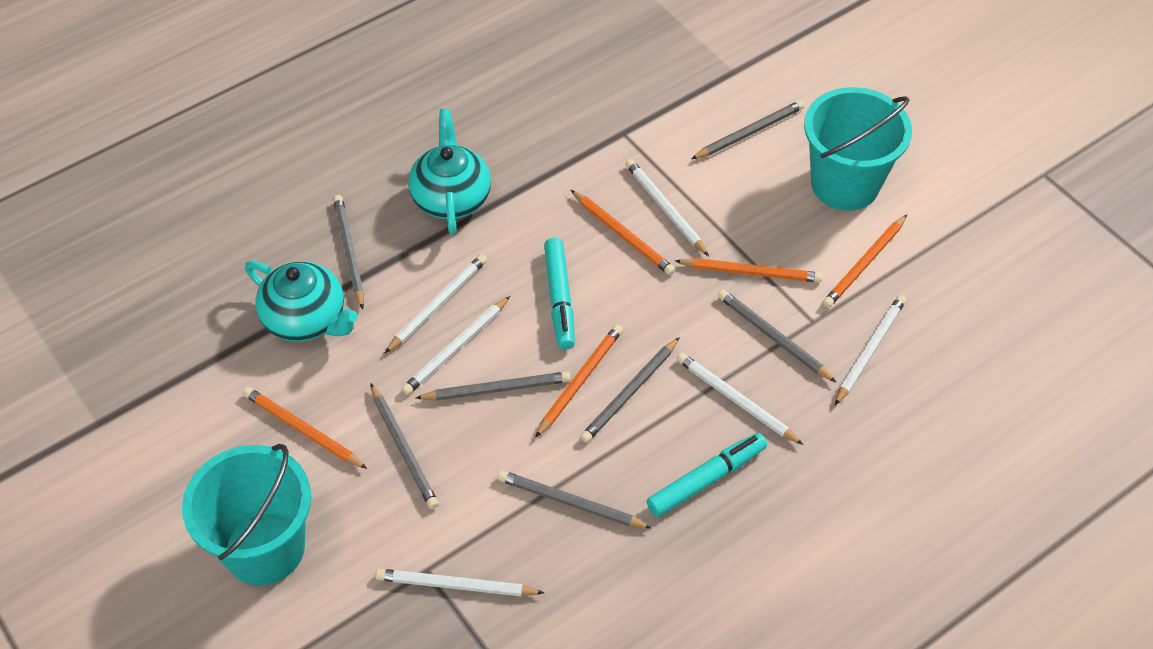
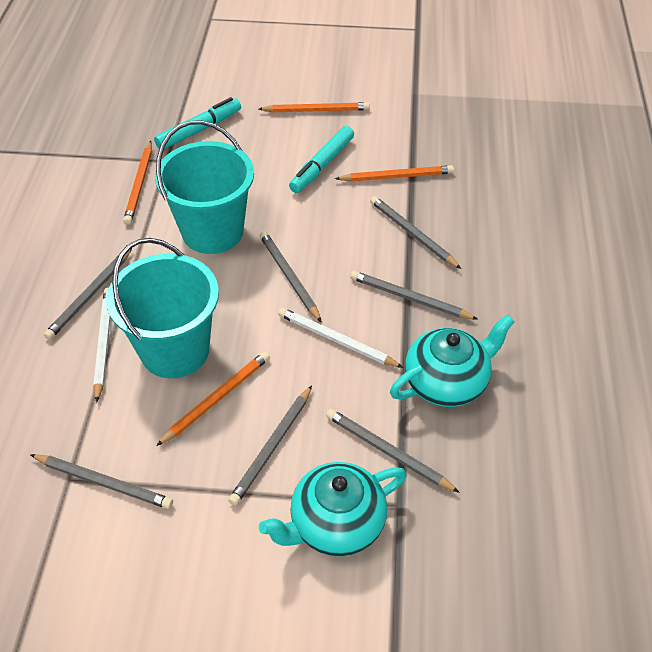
orange pencil: 5 -> 4
white pencil: 6 -> 2

